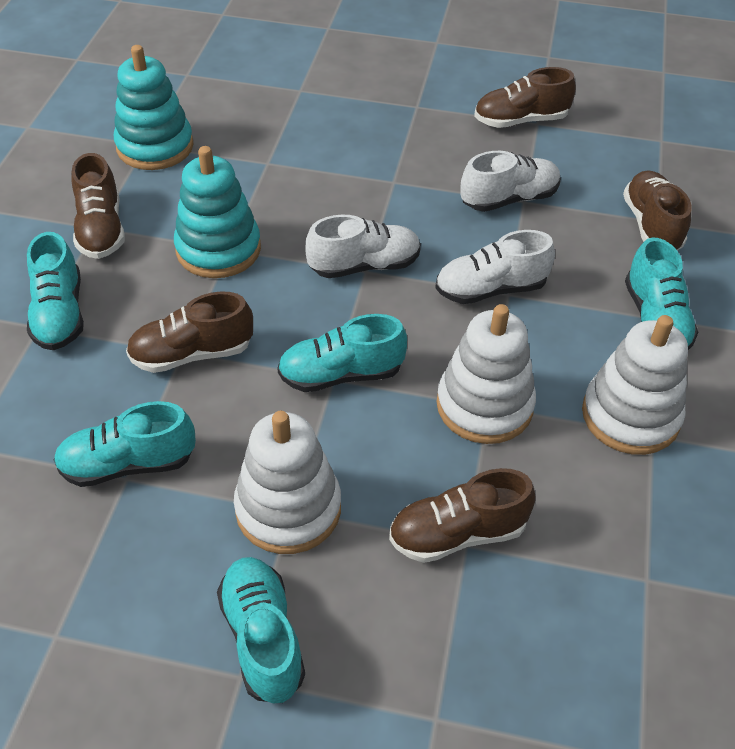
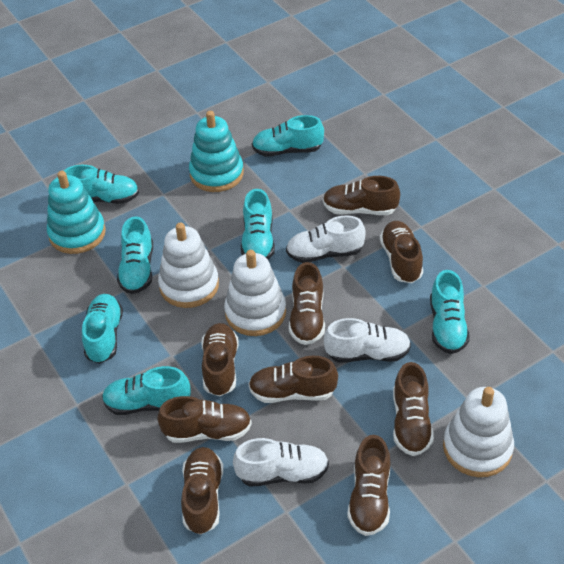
brown shoe: 5 -> 9
turquoise shoe: 5 -> 7

